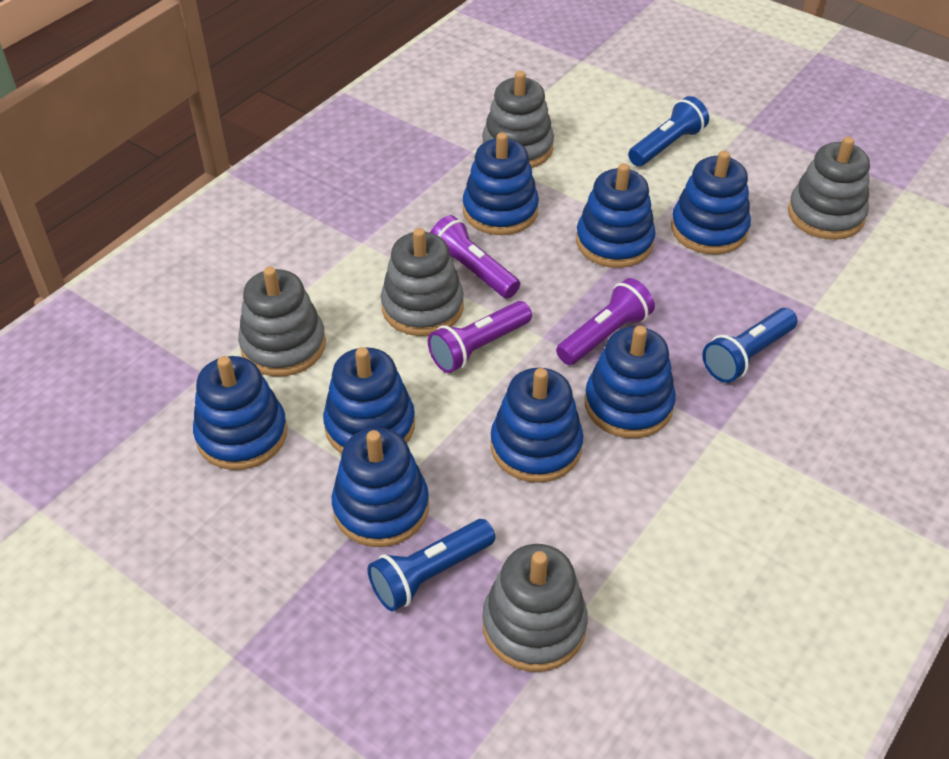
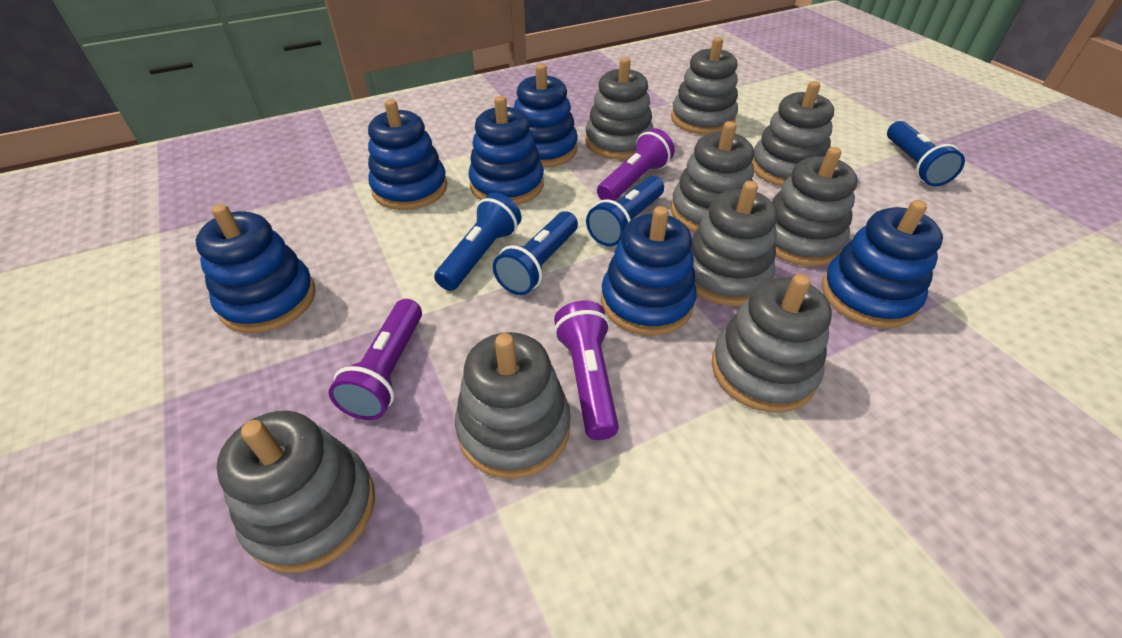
blue flashlight: 3 -> 4
blue stacking toy: 8 -> 6
grey stacking toy: 5 -> 9

